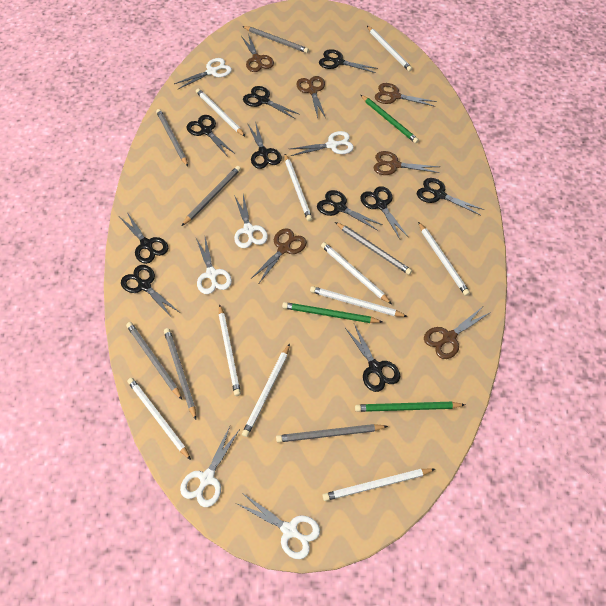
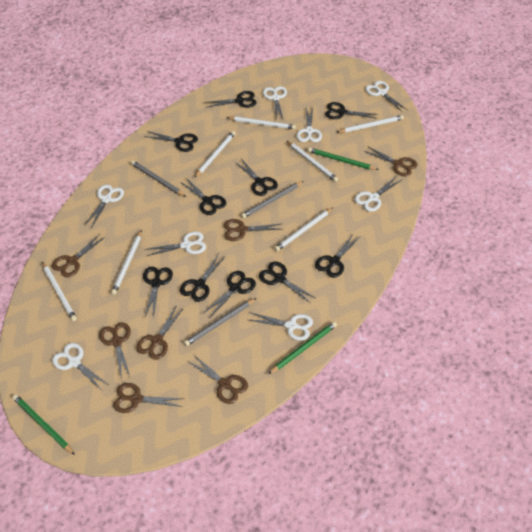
brown scissors: 6 -> 7
grey pencil: 7 -> 3
white pencil: 10 -> 7
white scissors: 6 -> 8

